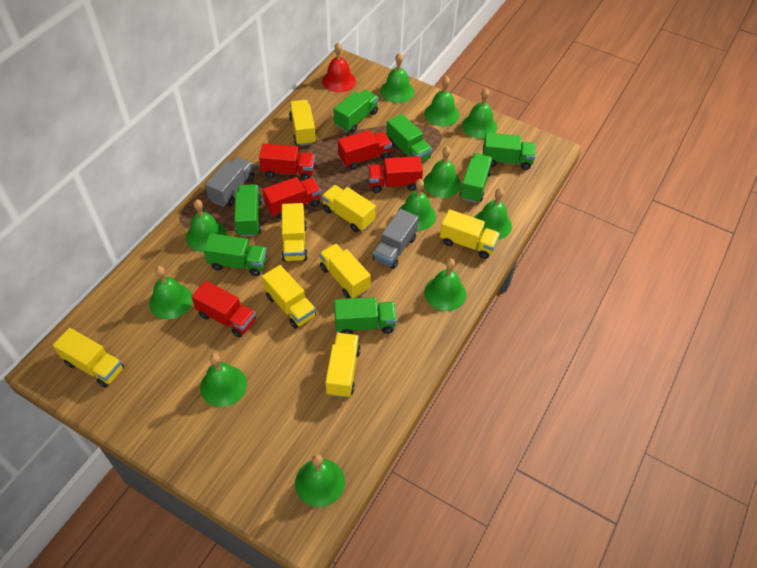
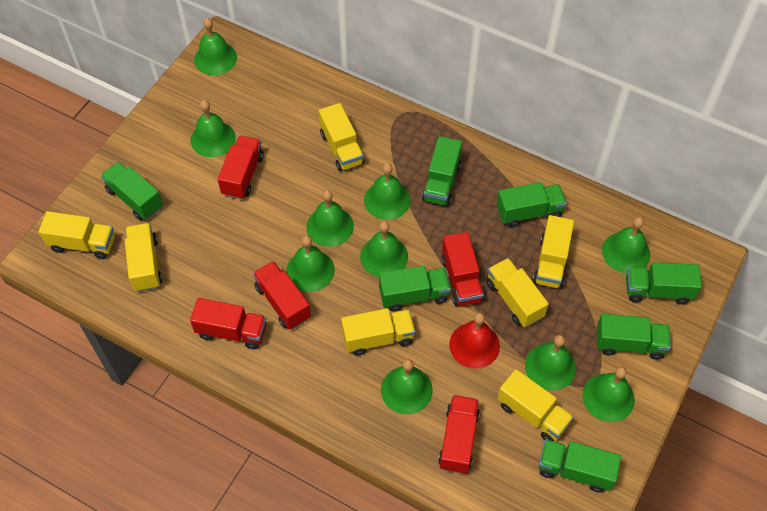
green bell: 11 -> 10
grey truck: 2 -> 0
yellow truck: 8 -> 7

